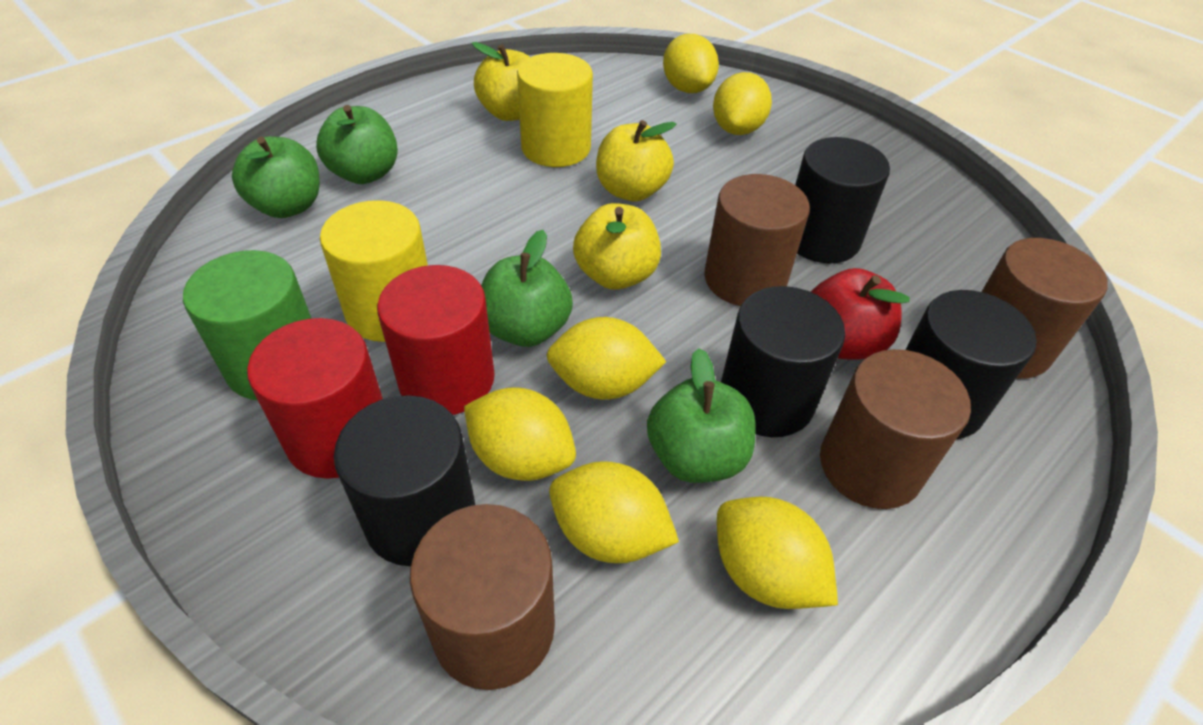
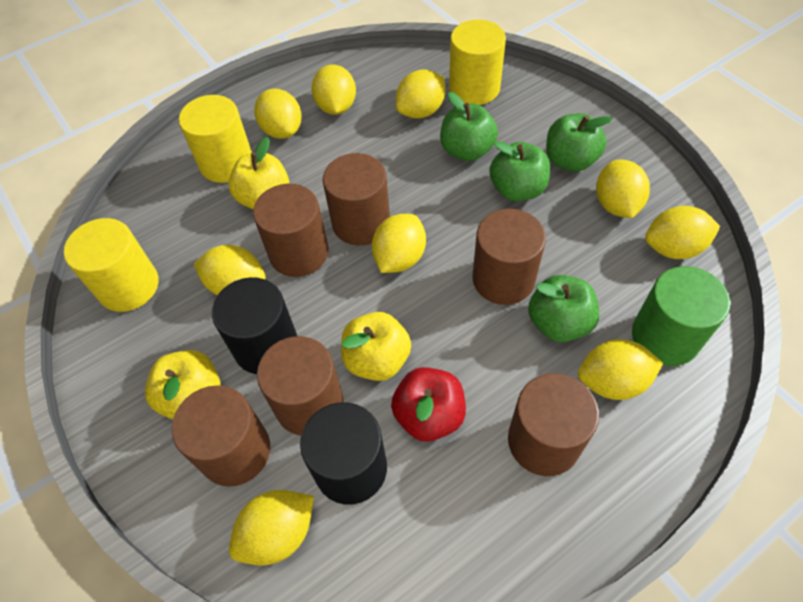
black cylinder: 4 -> 2
brown cylinder: 4 -> 6
red cylinder: 2 -> 0
yellow cylinder: 2 -> 3
yellow lemon: 6 -> 9

